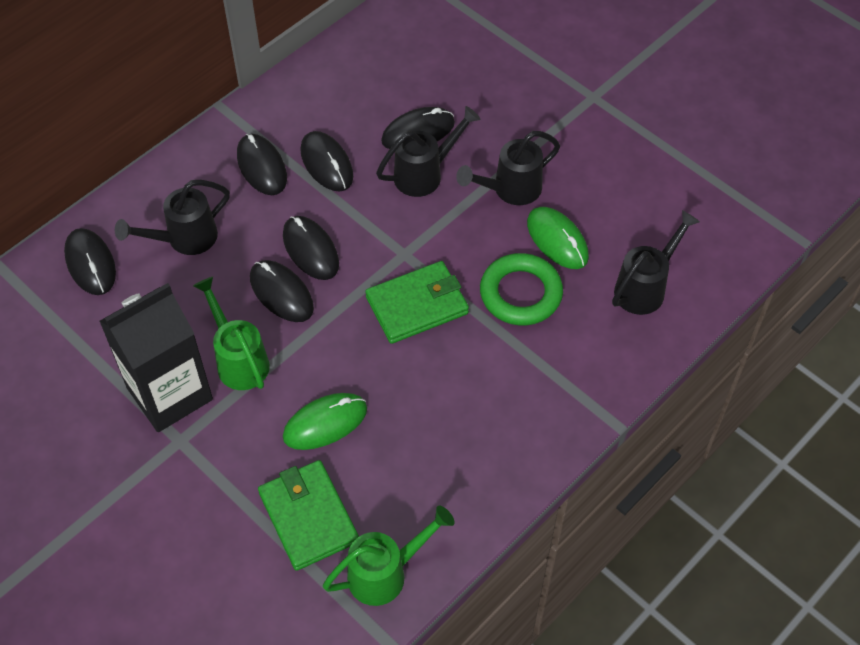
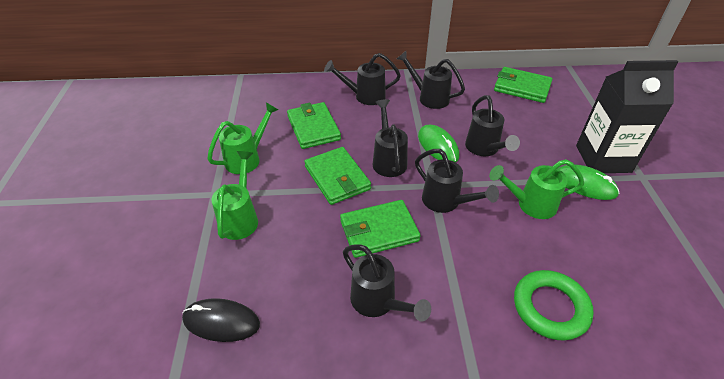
black mouse: 6 -> 1
black watering can: 4 -> 6
green wallet: 2 -> 4
green watering can: 2 -> 3

